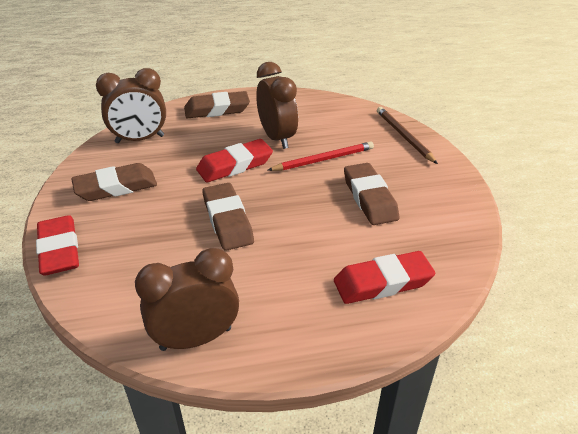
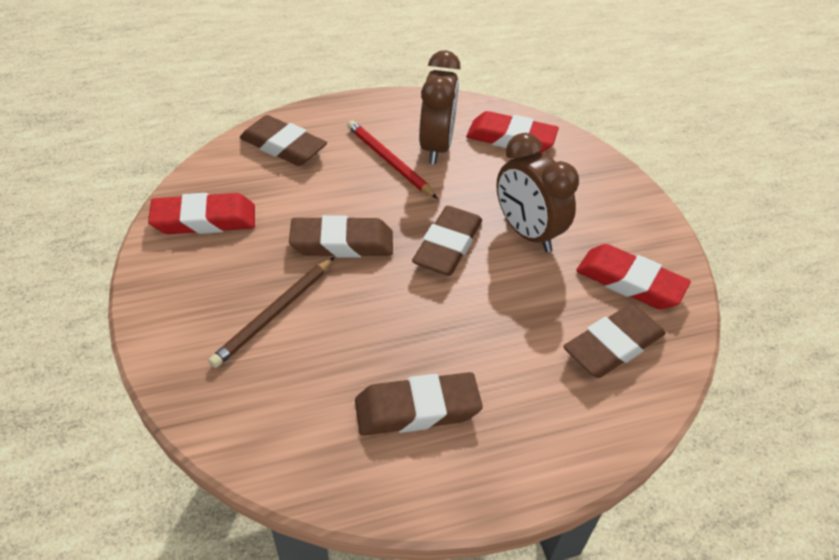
brown clock: 3 -> 2
brown eraser: 4 -> 5

